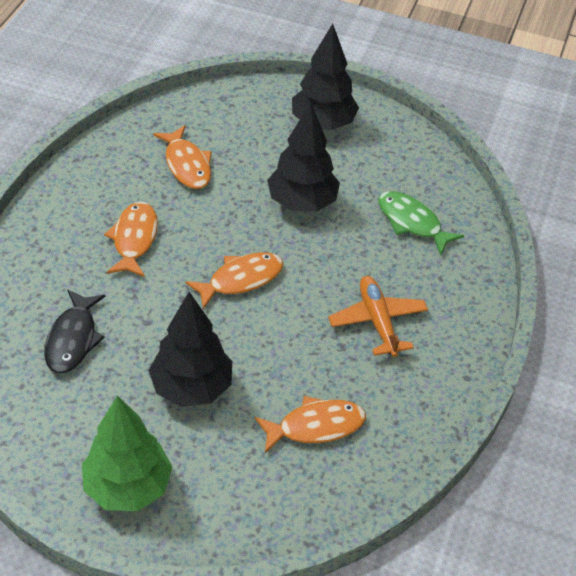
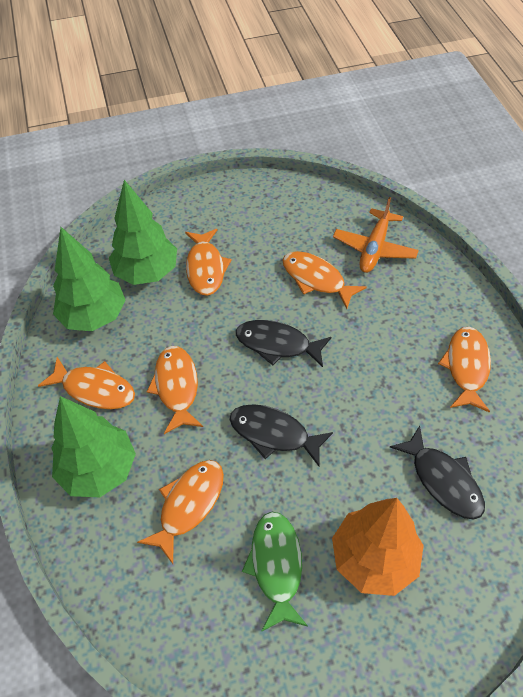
black fish: 1 -> 3
black tree: 3 -> 0
green tree: 1 -> 3
orange fish: 4 -> 6
orange tree: 0 -> 1

